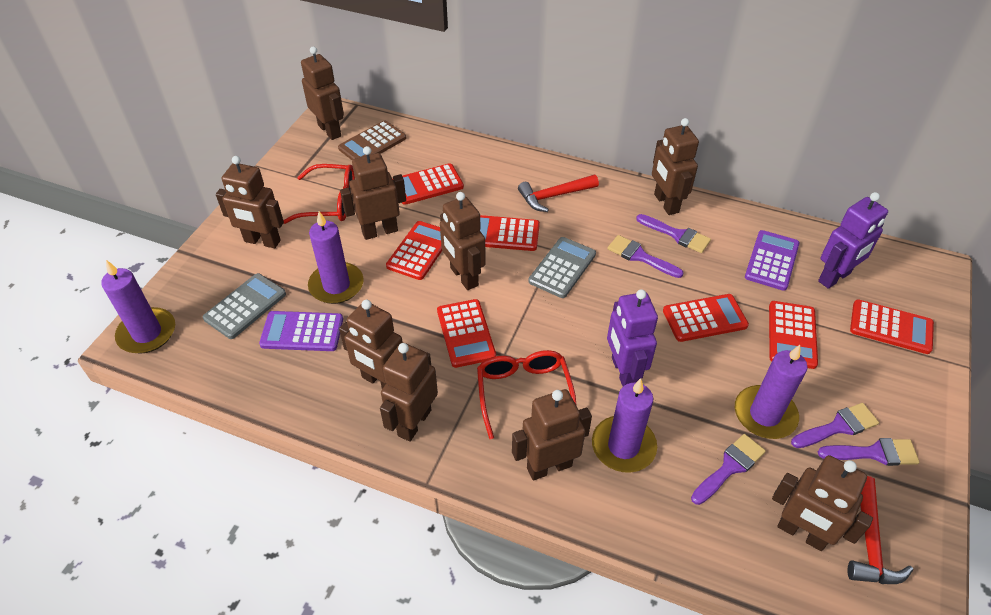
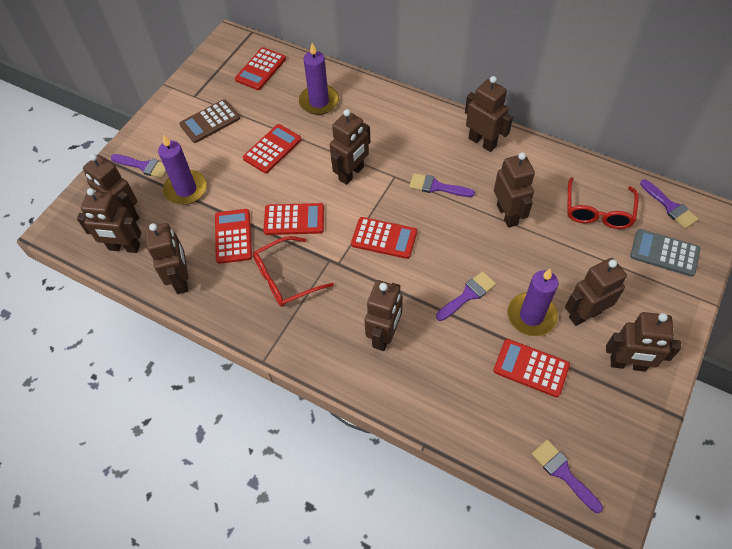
grey calculator: 2 -> 1
purple calculator: 2 -> 0
purple candle: 4 -> 3
purple robot: 2 -> 0
red calculator: 7 -> 6
red hammer: 2 -> 0

